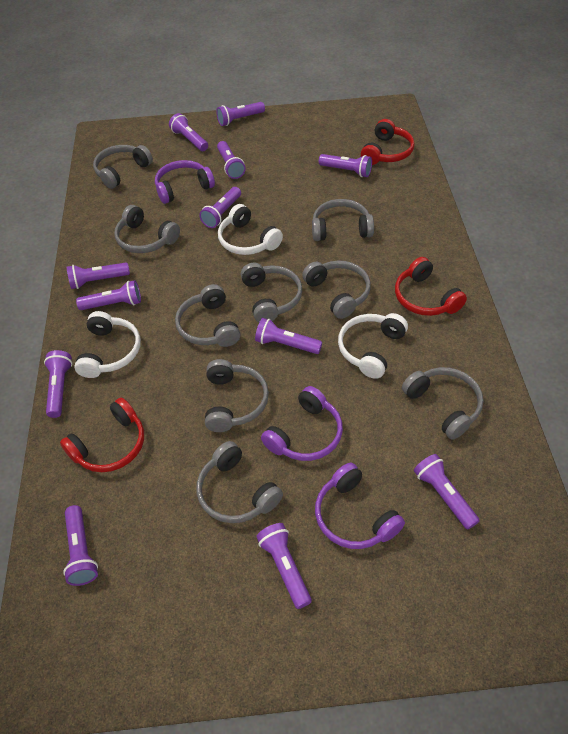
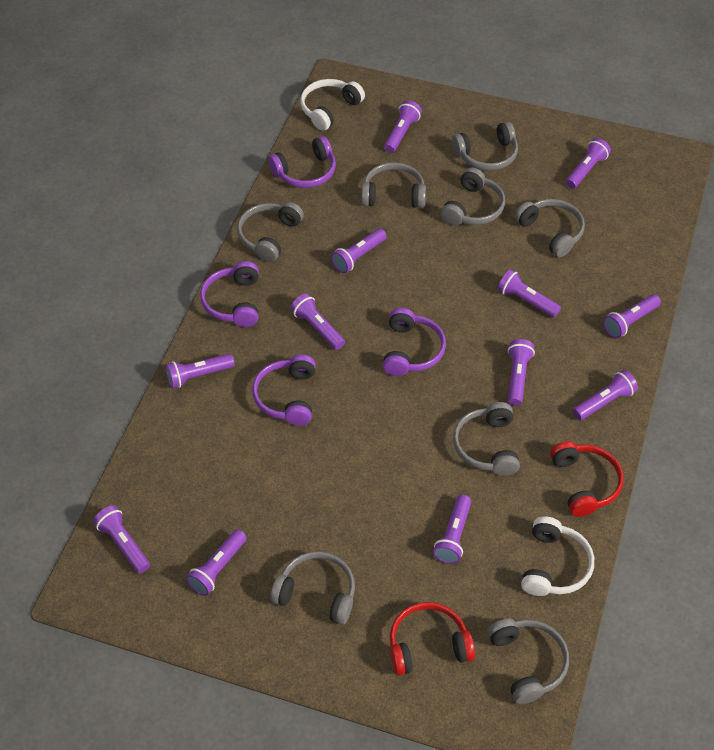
grey headphones: 9 -> 8
purple headphones: 3 -> 4
red headphones: 3 -> 2
white headphones: 3 -> 2

